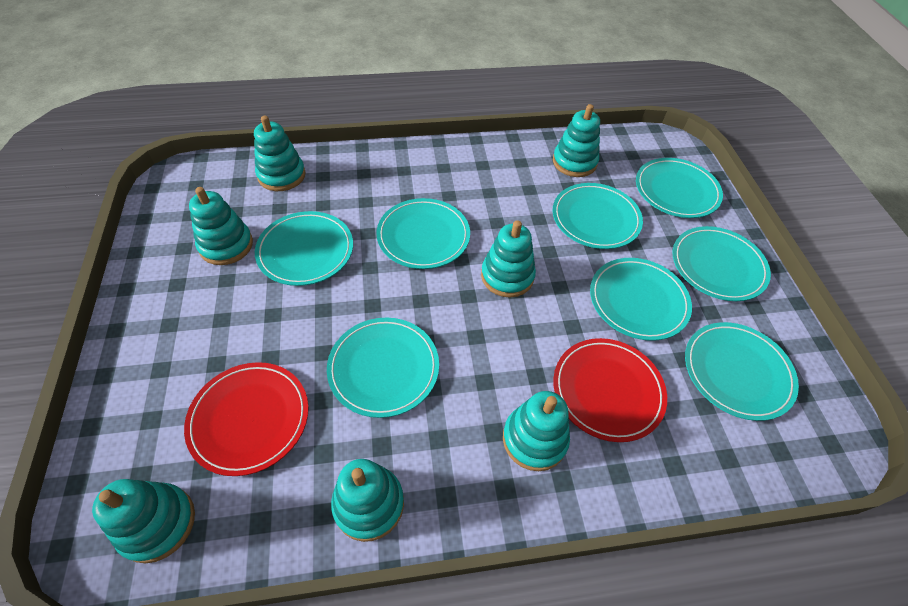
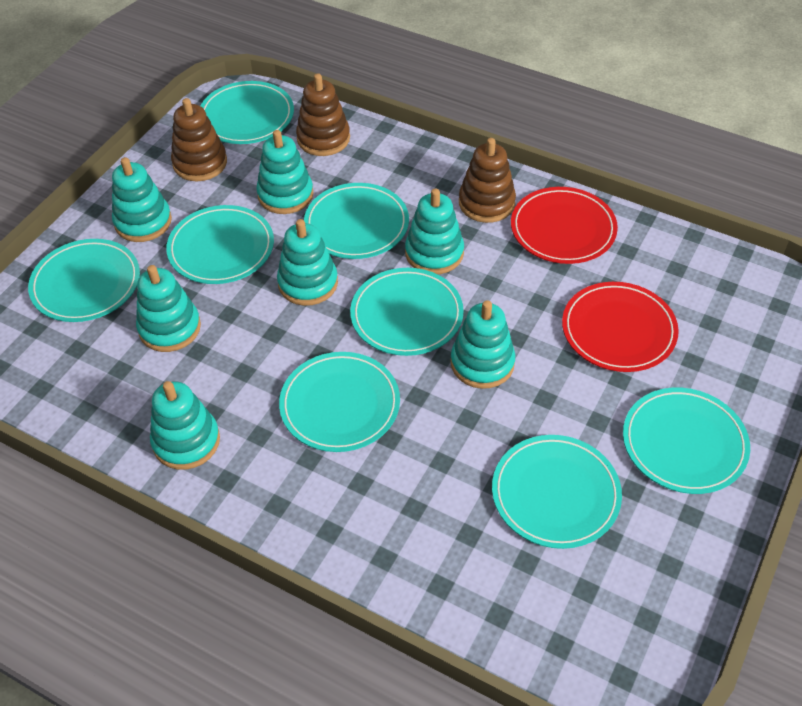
brown stacking toy: 0 -> 3

